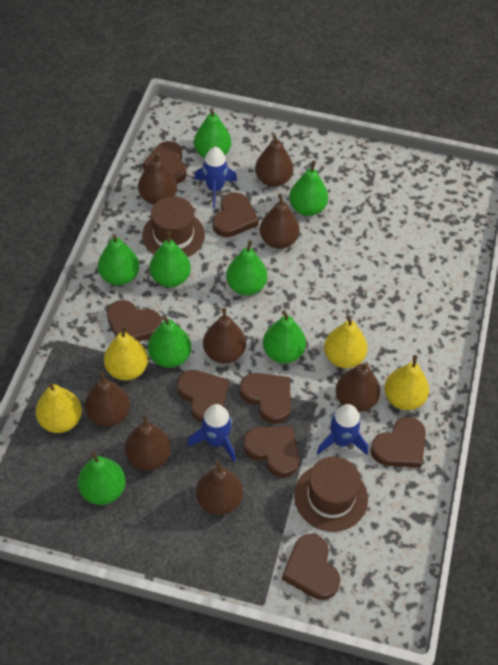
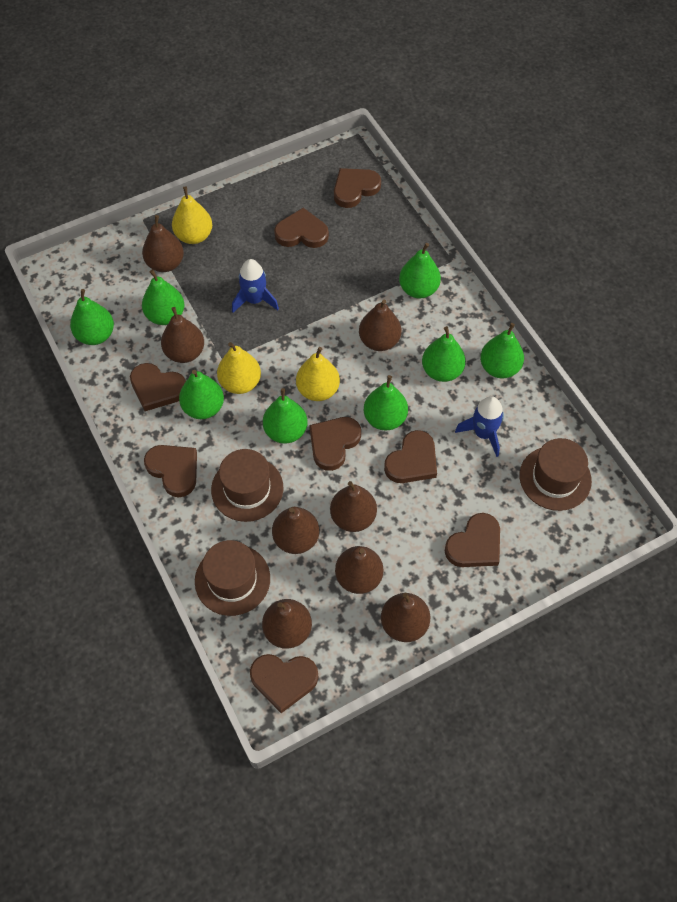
blue rocket: 3 -> 2
brown hat: 2 -> 3
yellow pear: 4 -> 3

